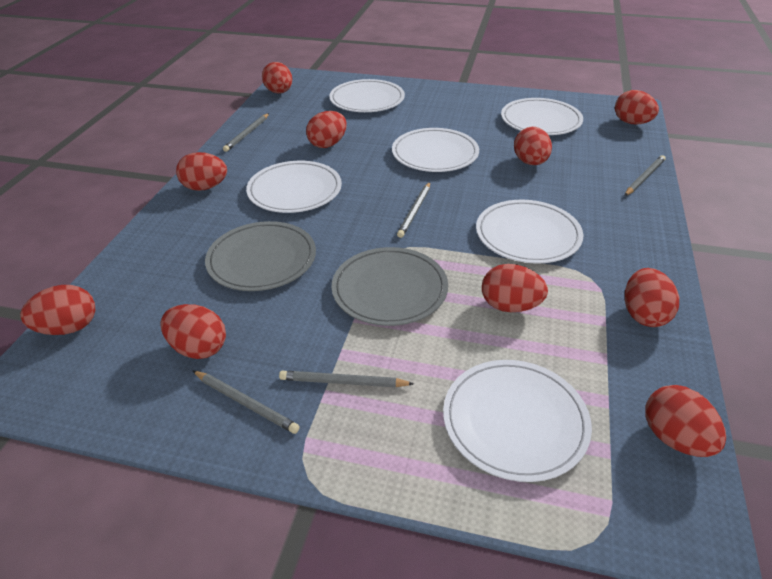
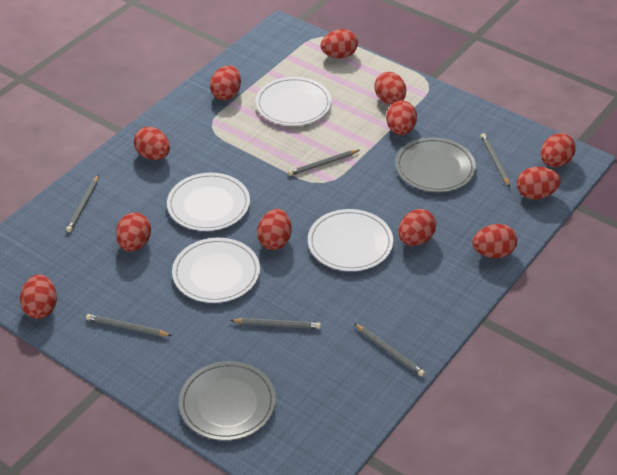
grey pencil: 5 -> 6
red egg: 10 -> 12
white plate: 6 -> 4

